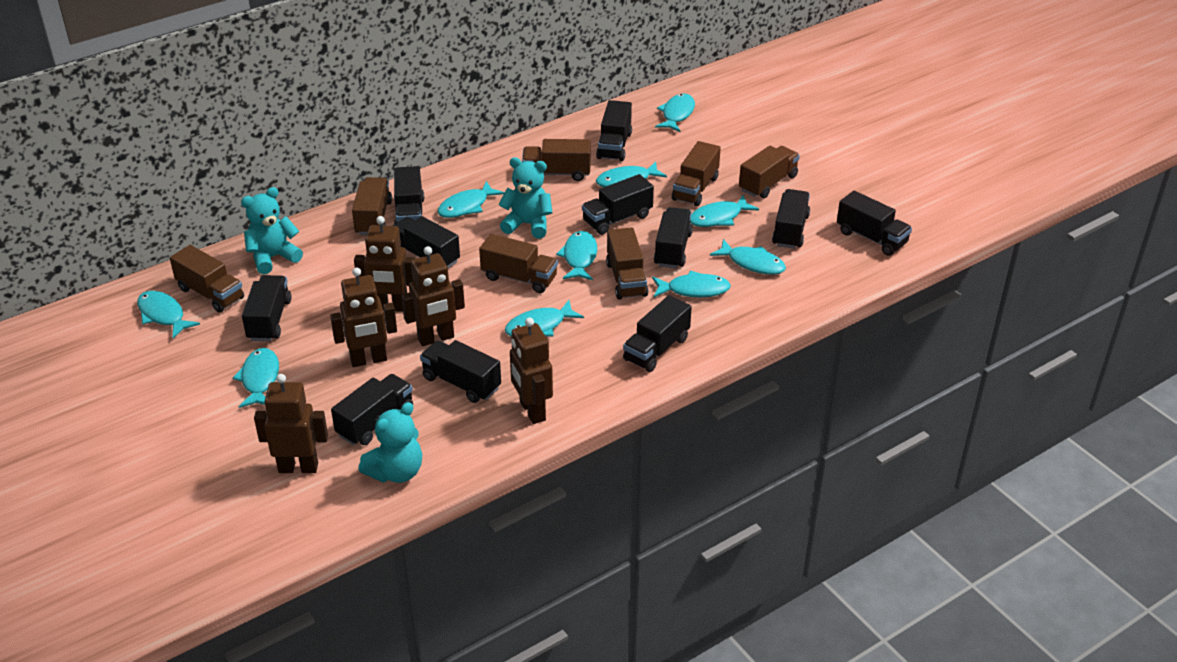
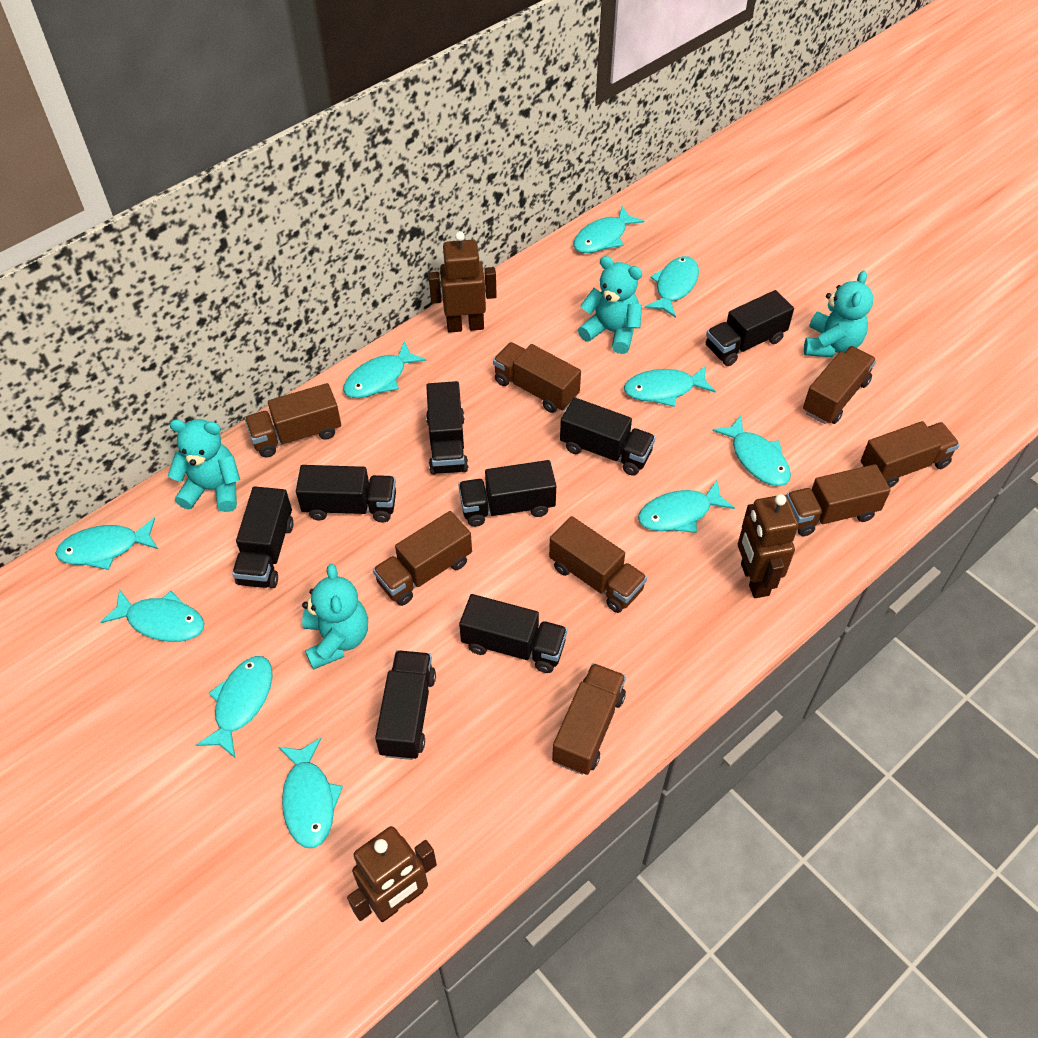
black truck: 11 -> 8
brown robot: 5 -> 3
brown truck: 7 -> 8
turquoise teddy bear: 3 -> 4

